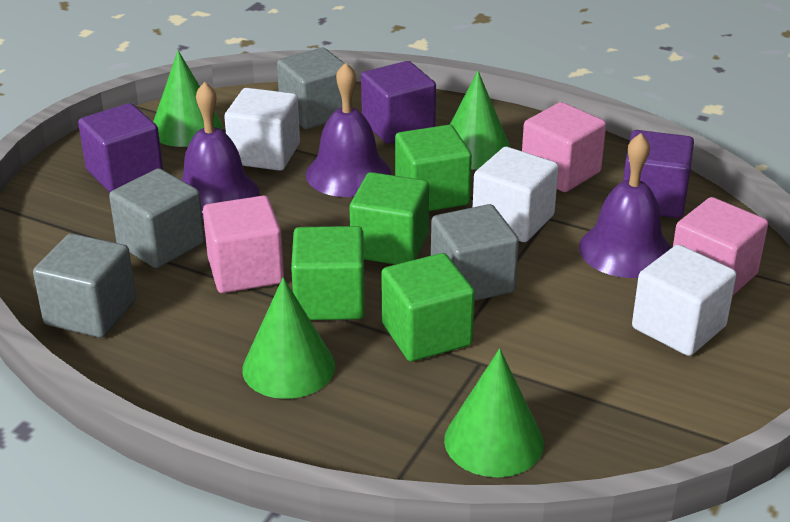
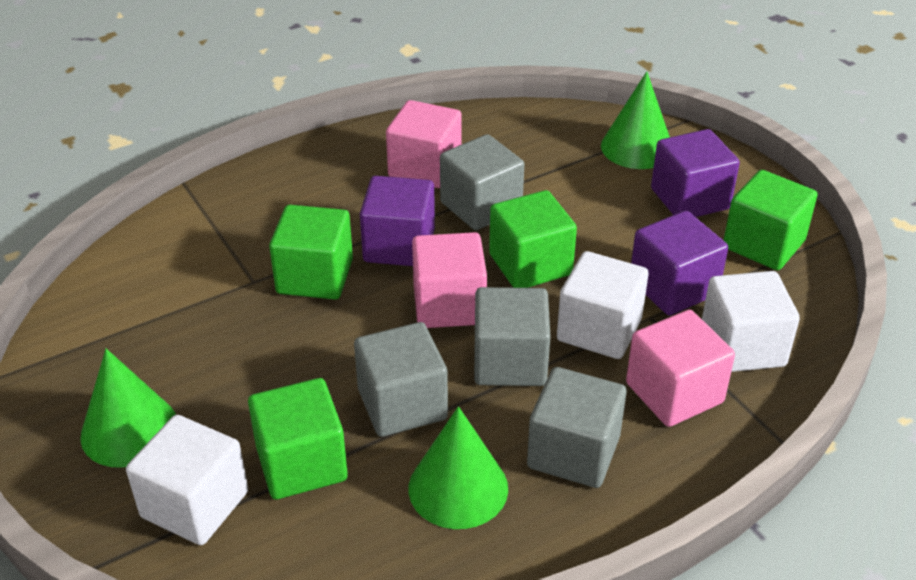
green cone: 4 -> 3
purple bell: 3 -> 0

